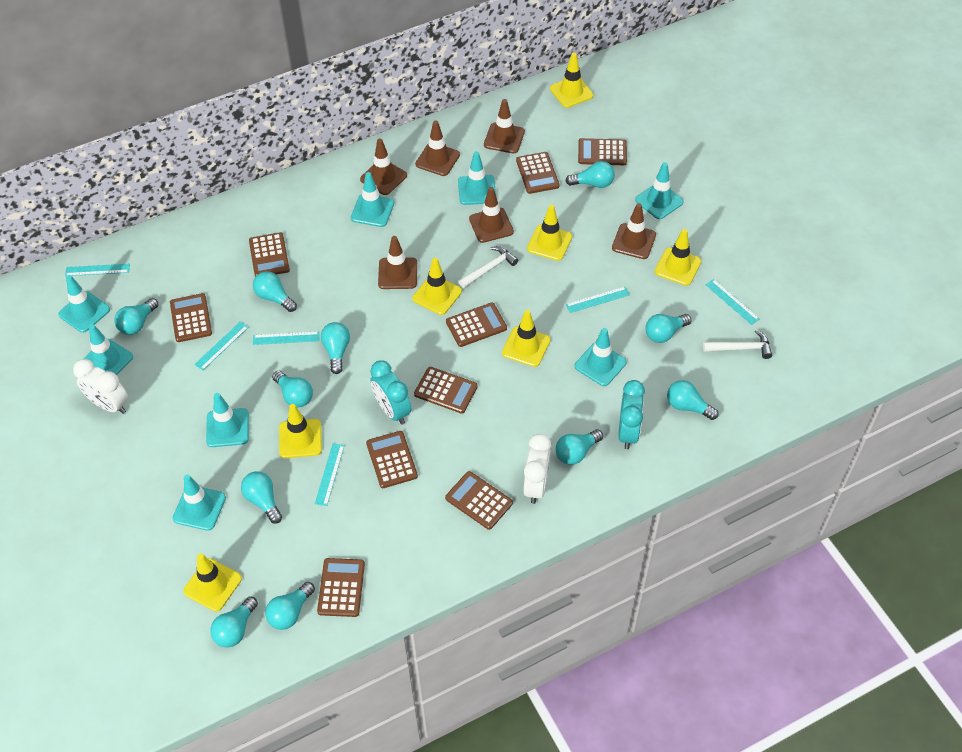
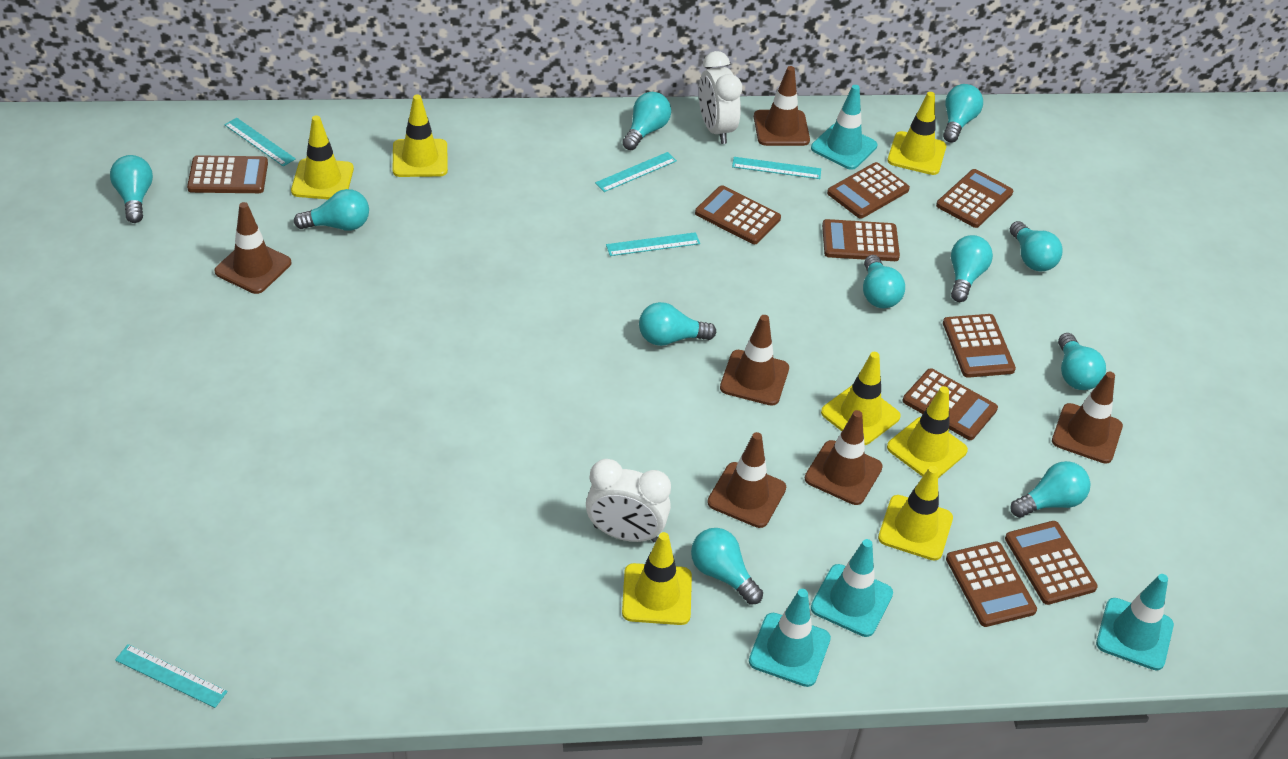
turquoise clock: 2 -> 0
turquoise ruler: 6 -> 5
turquoise traffic cone: 8 -> 4
white hammer: 2 -> 0

